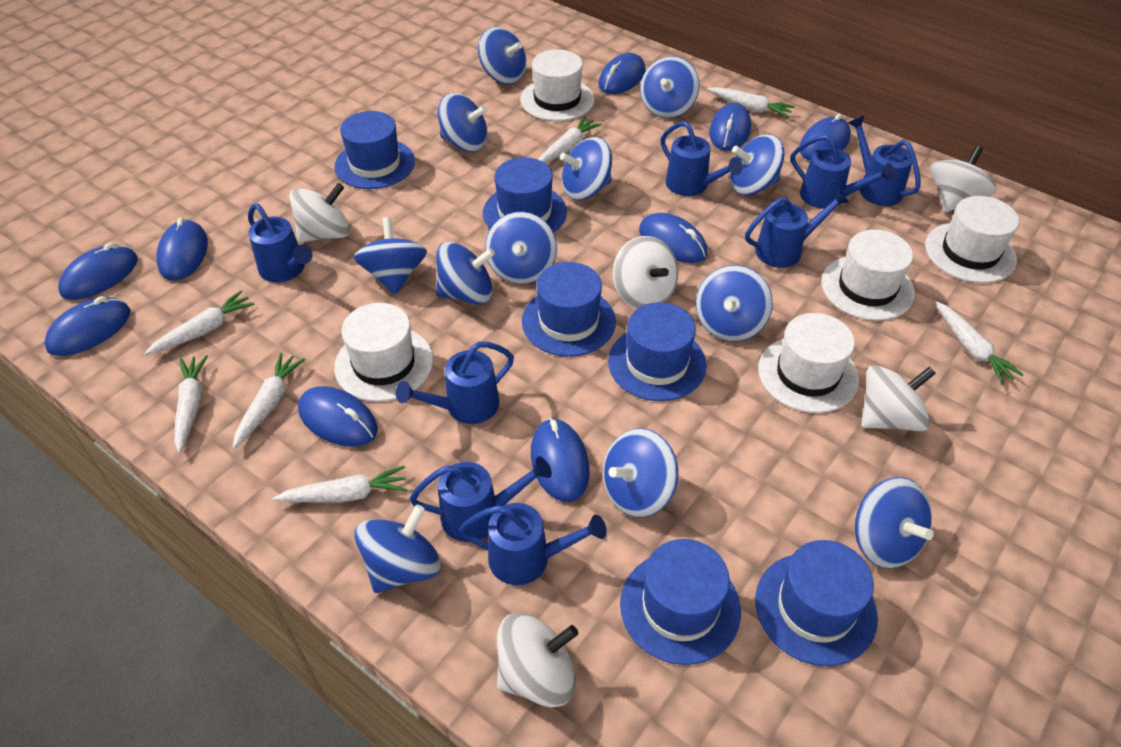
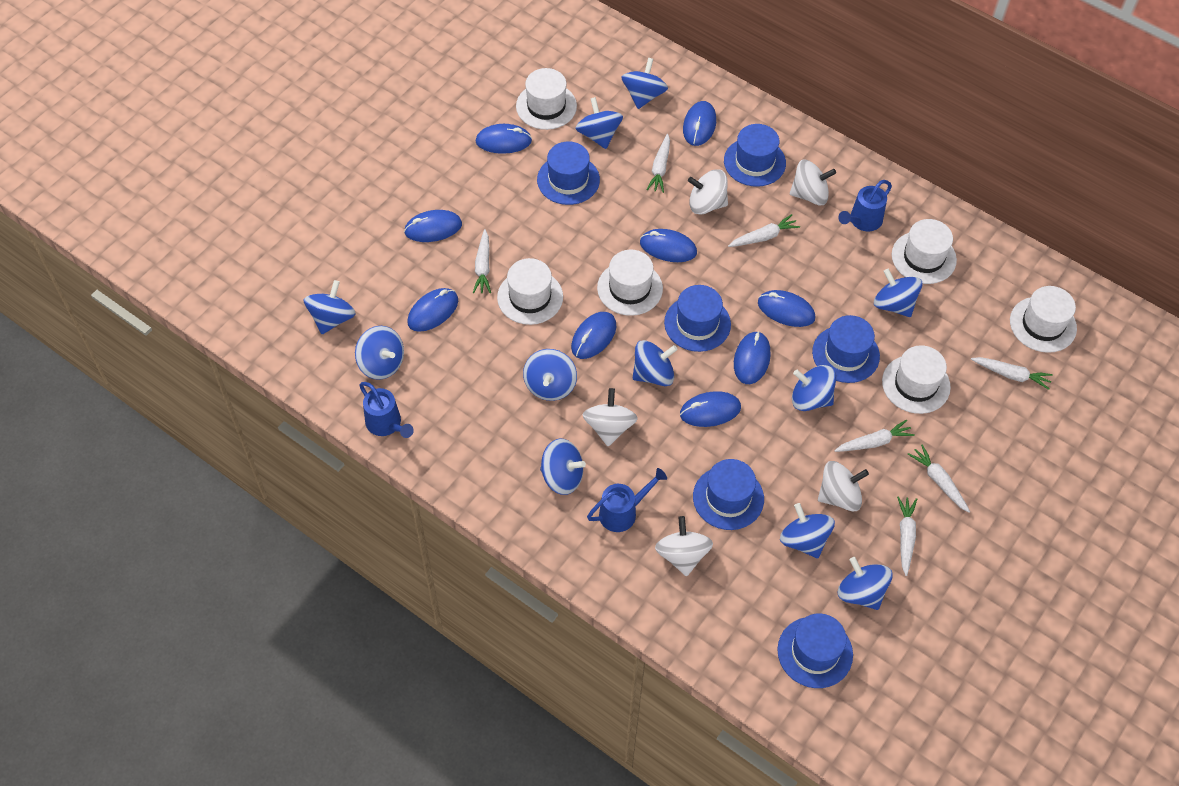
blue spinning top: 12 -> 11
blue watering can: 8 -> 3
white hat: 5 -> 6

